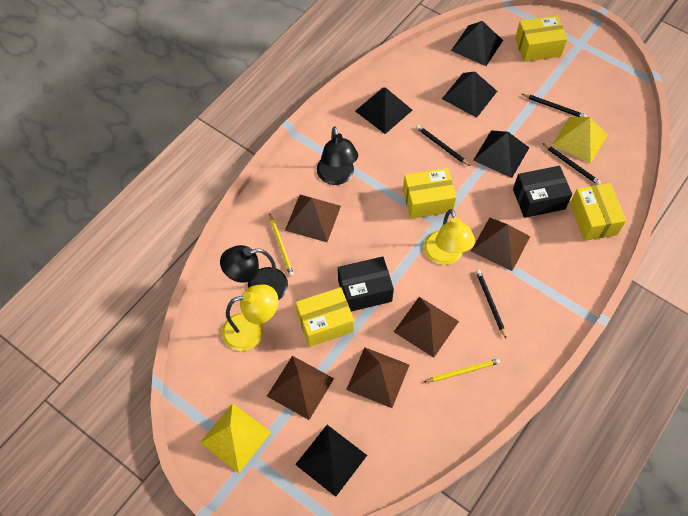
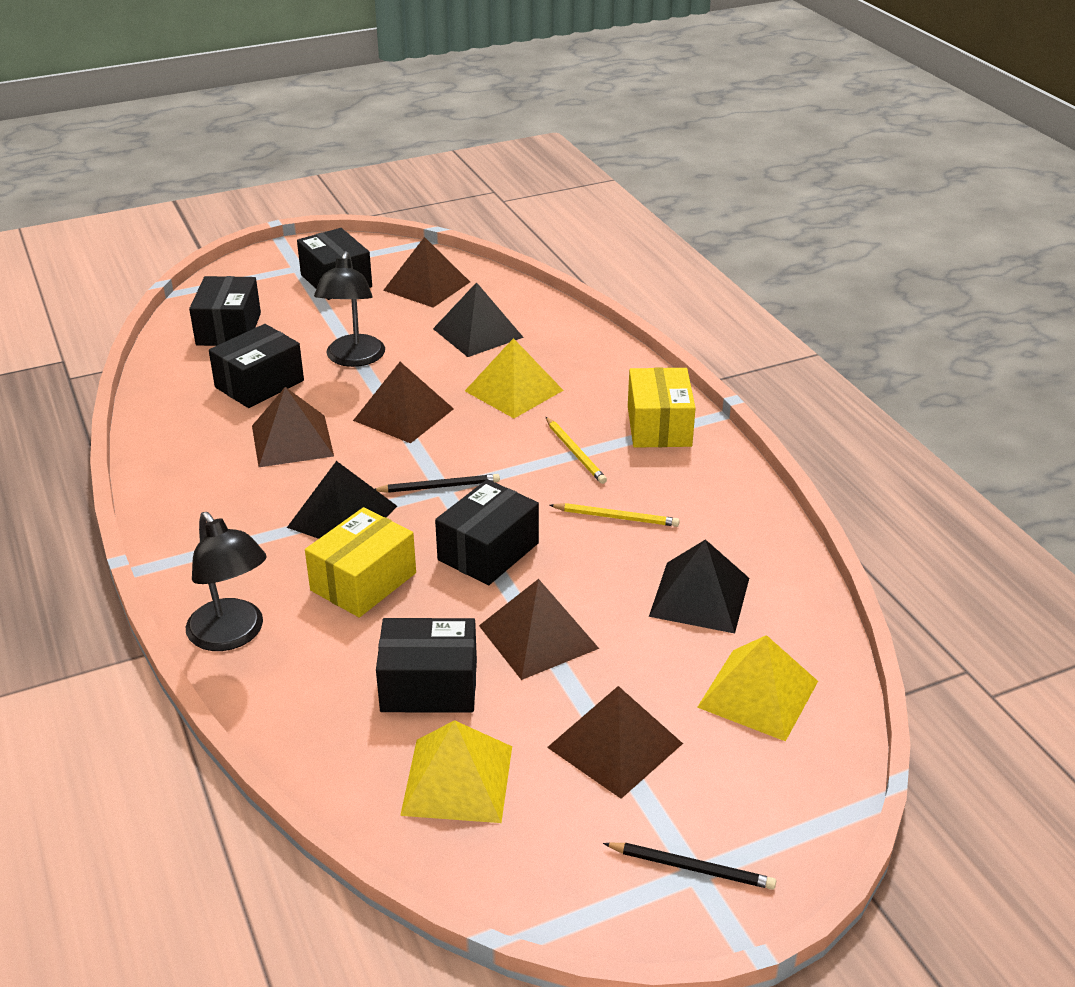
black box: 2 -> 5
black pencil: 4 -> 2
black pyramid: 5 -> 3
yellow box: 4 -> 2
yellow lamp: 2 -> 0
yellow pyramid: 2 -> 3

